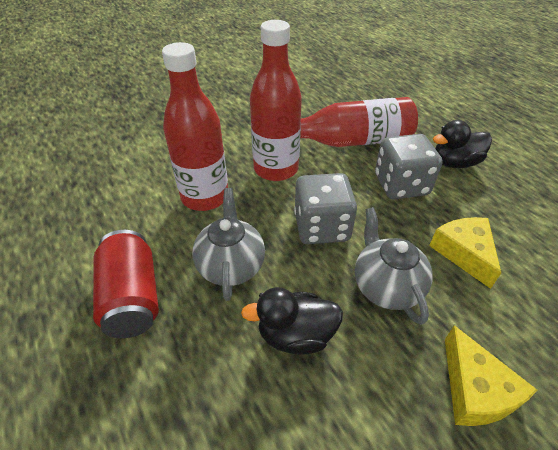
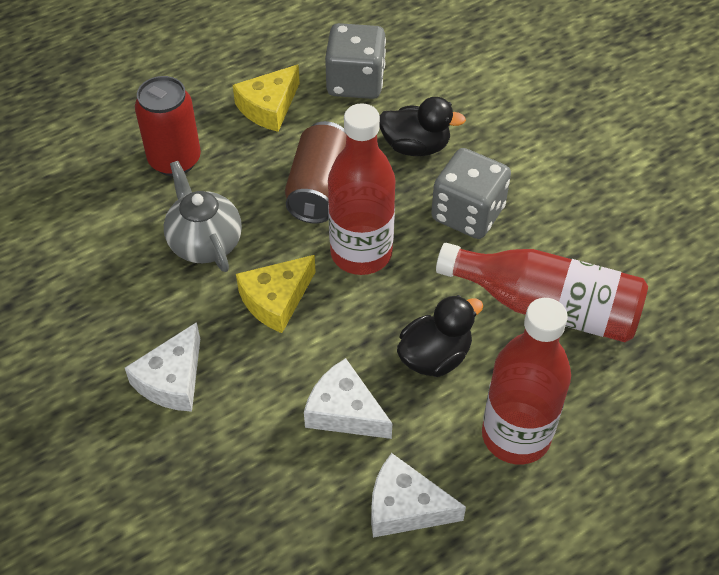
brown can: 0 -> 1
grey teapot: 2 -> 1
white cheese: 0 -> 3

